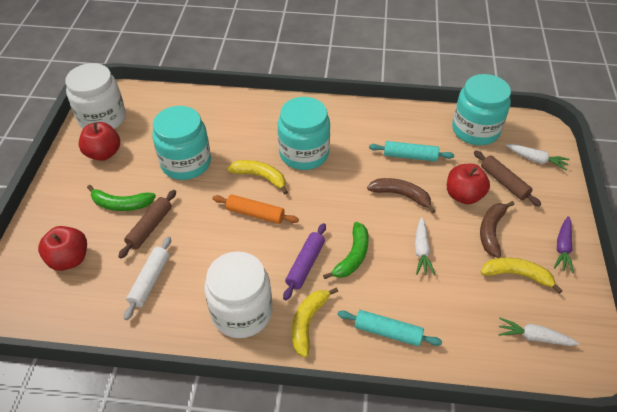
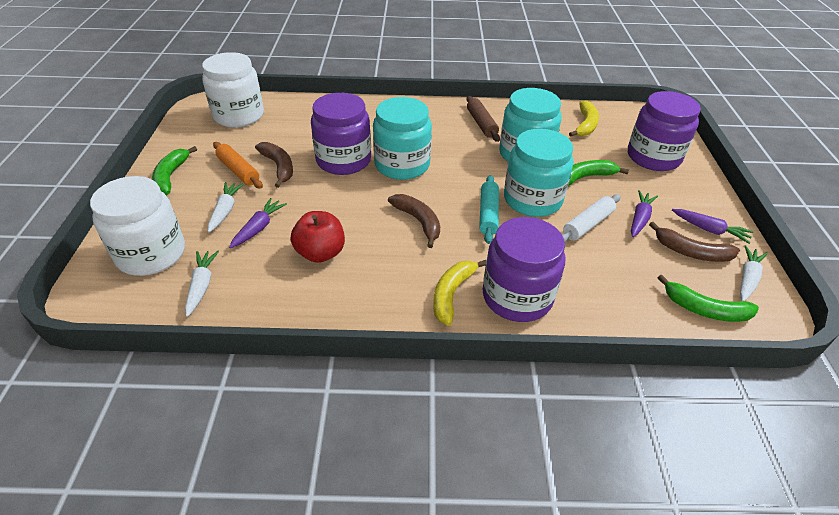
brown banana: 2 -> 3
brown rolling pin: 2 -> 1
green banana: 2 -> 3
purple carrot: 1 -> 3
purple jar: 0 -> 3
purple rolling pin: 1 -> 0
red apple: 3 -> 1
turquoise rolling pin: 2 -> 1
yellow banana: 3 -> 2

